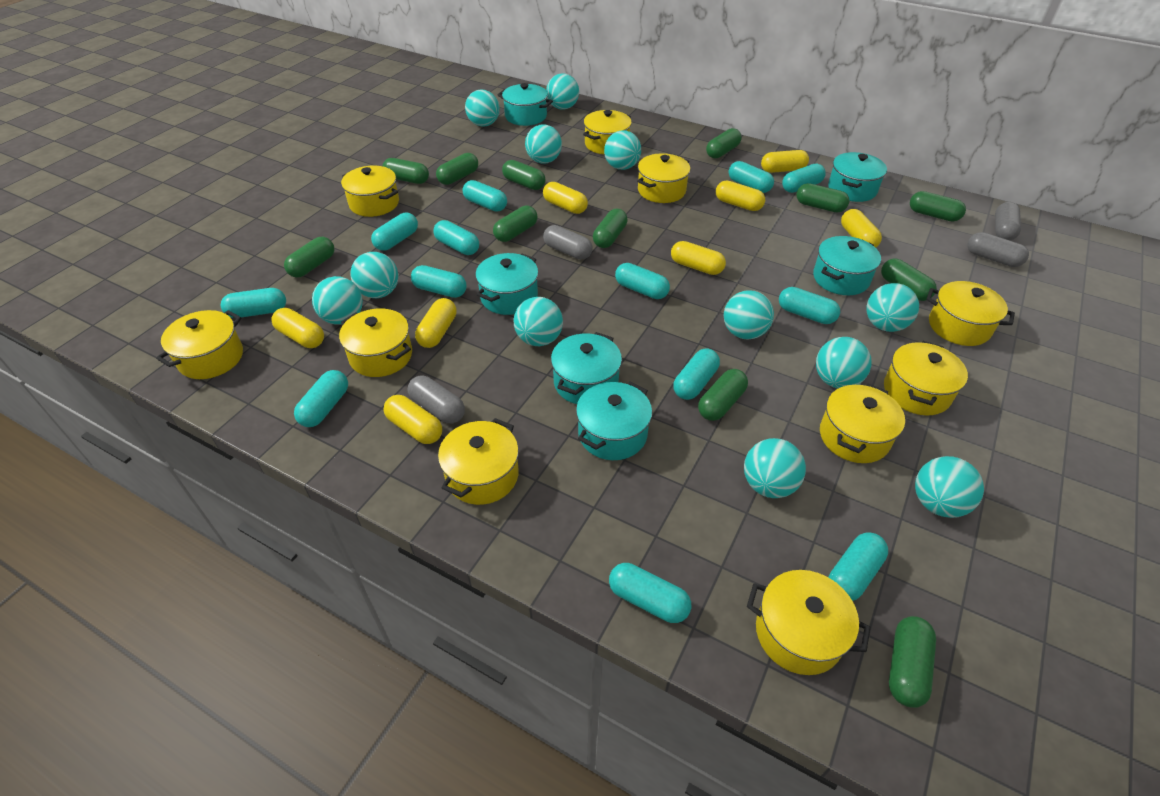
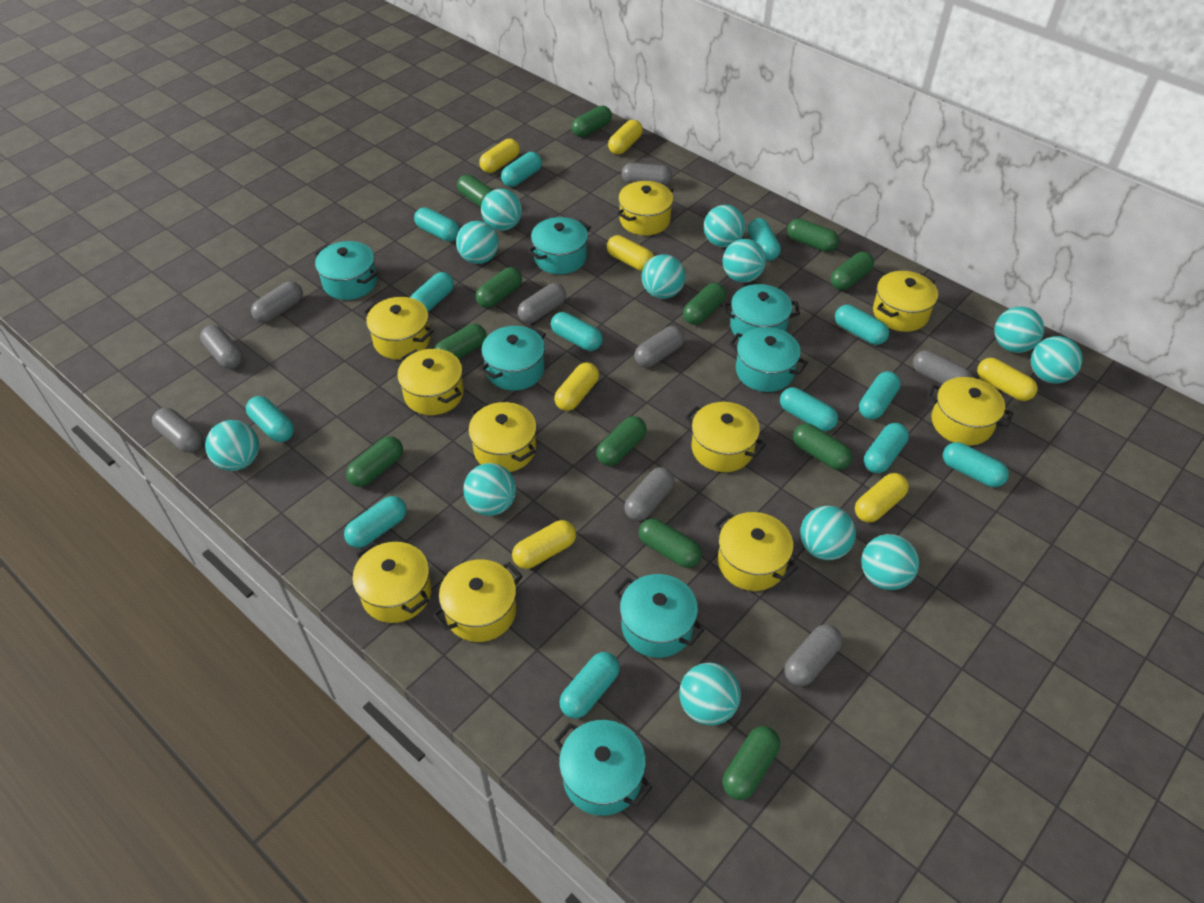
grey capsule: 4 -> 9
turquoise pot: 6 -> 7
yellow capsule: 8 -> 7

